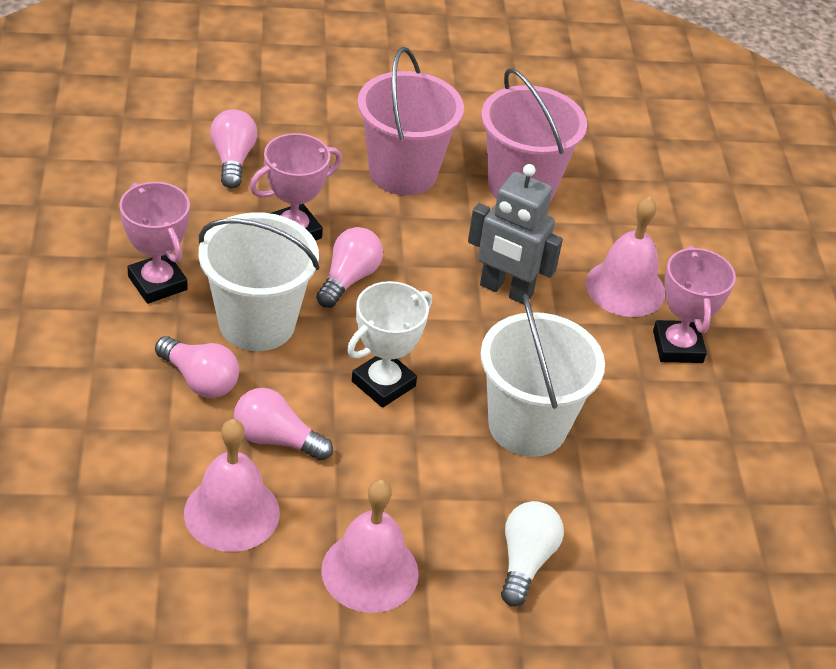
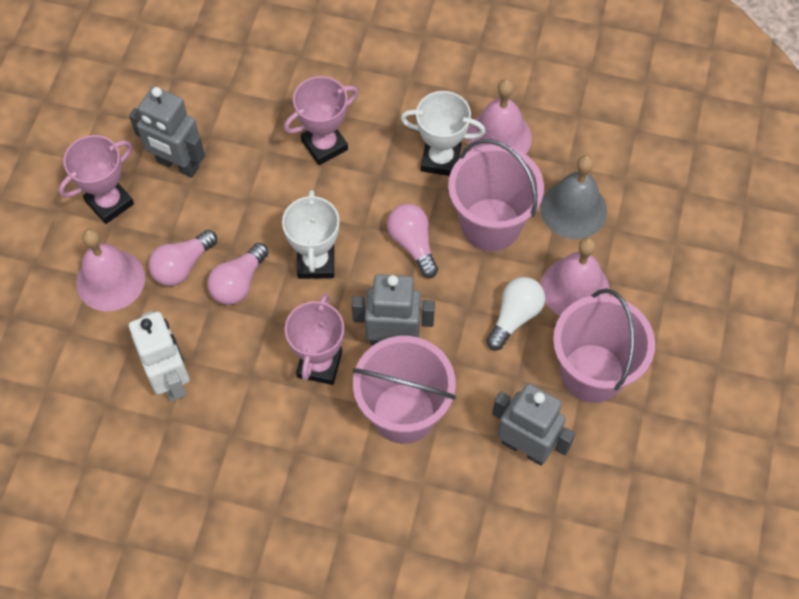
grey bell: 0 -> 1
grey robot: 1 -> 3
pink bucket: 2 -> 3
pink light bulb: 4 -> 3
white bucket: 2 -> 0
white robot: 0 -> 1
white trophy: 1 -> 2

